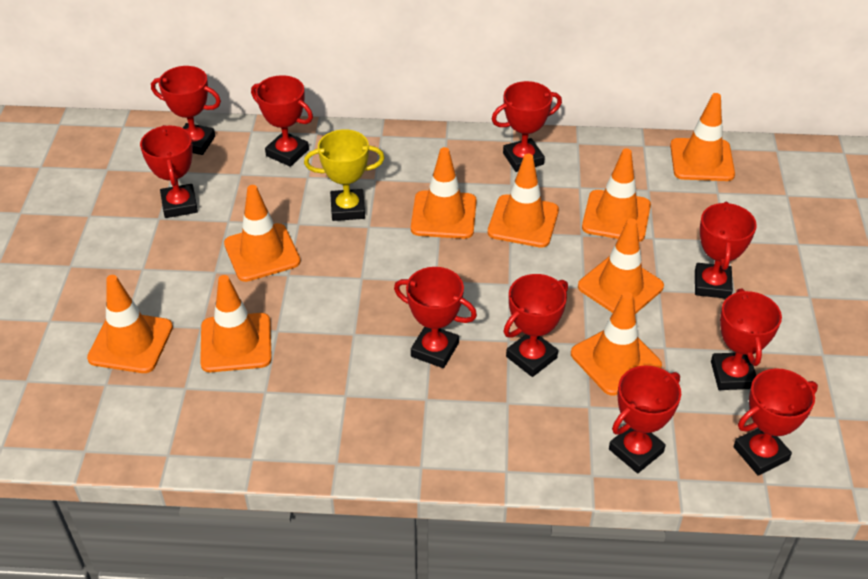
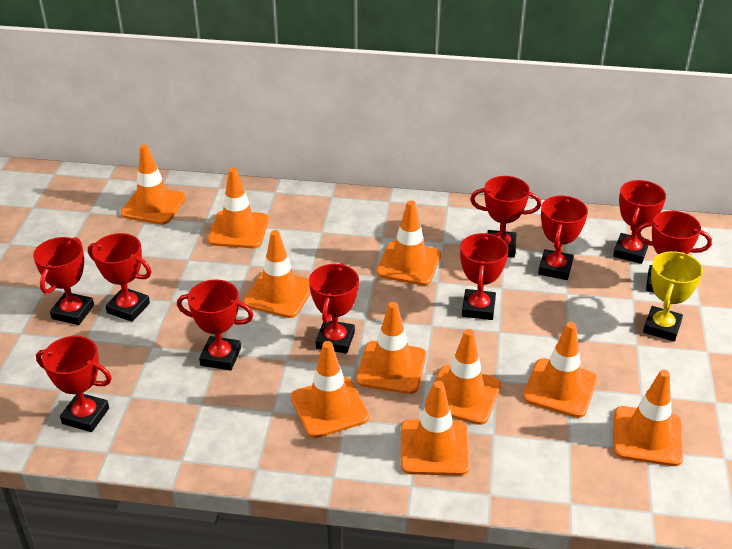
orange traffic cone: 9 -> 10

